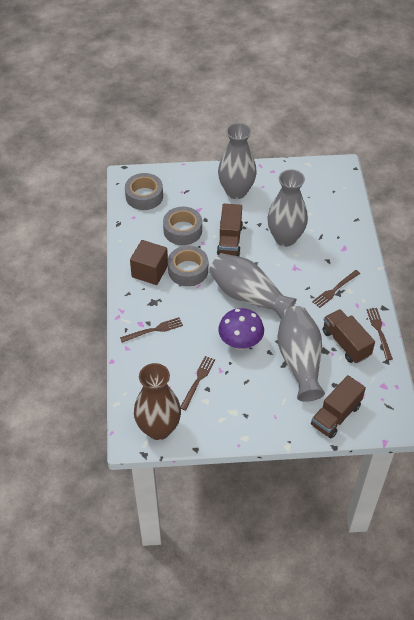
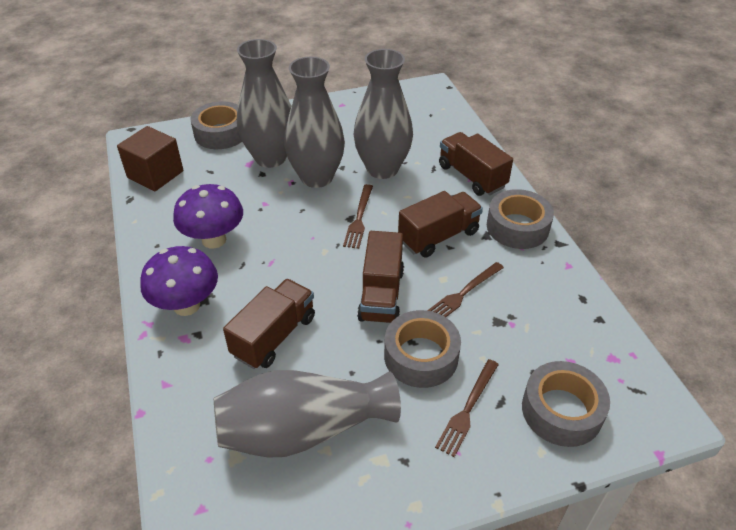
brown fork: 4 -> 3
brown truck: 3 -> 4
brown vase: 1 -> 0
grey tape: 3 -> 4
purple mushroom: 1 -> 2

